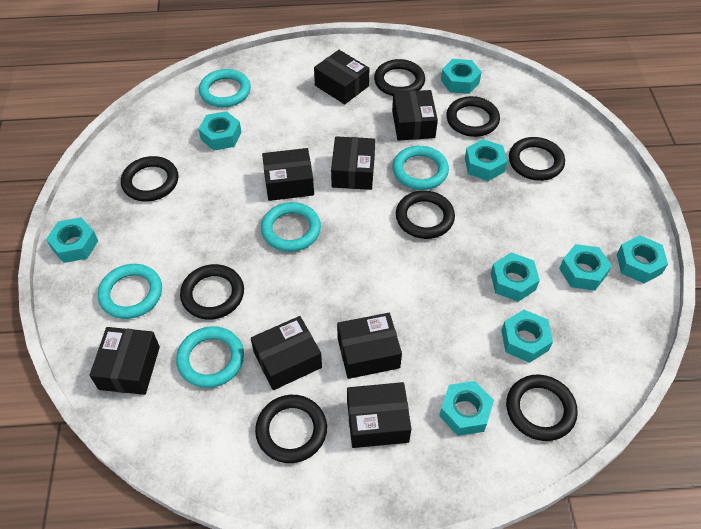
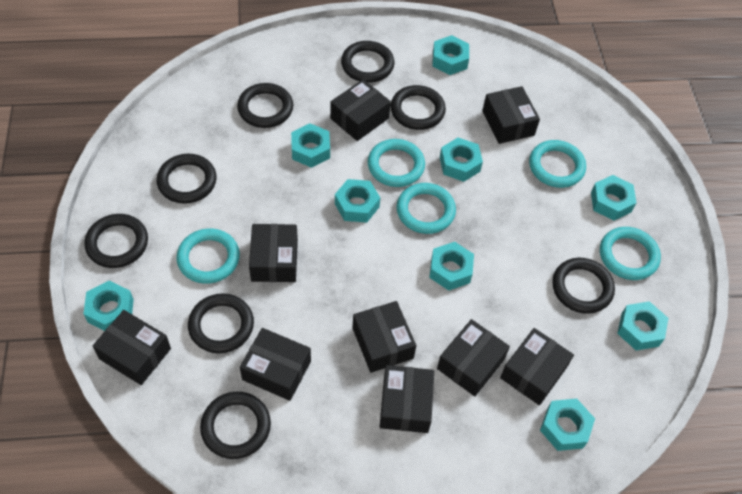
black box: 8 -> 9

